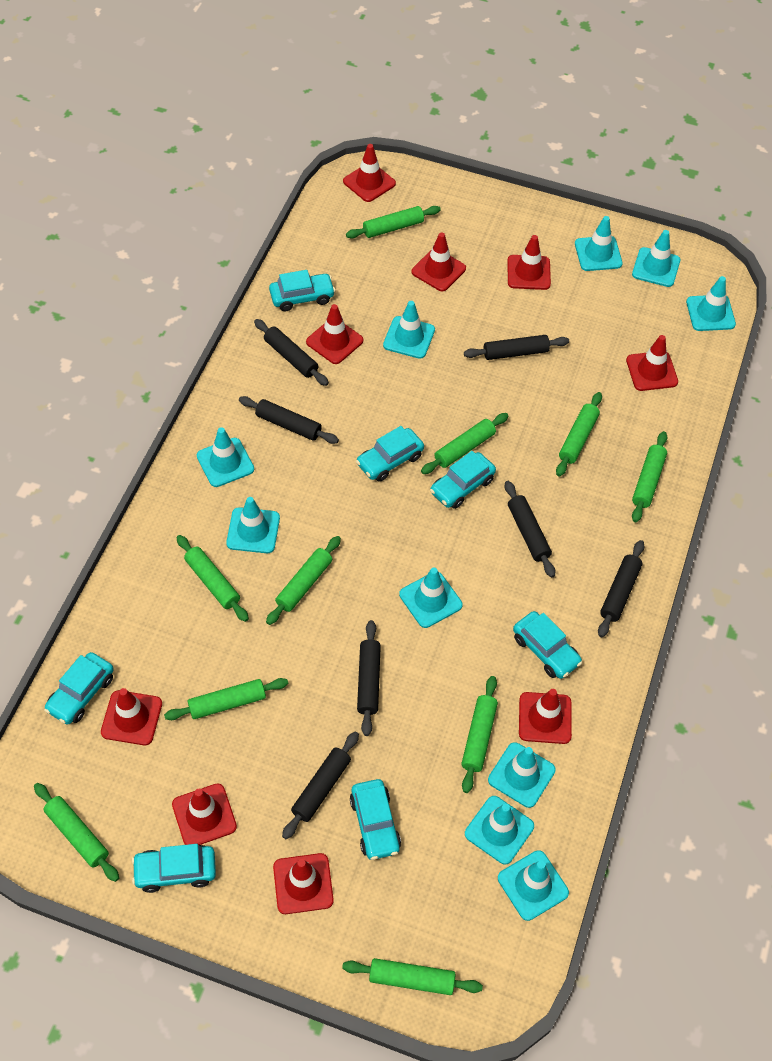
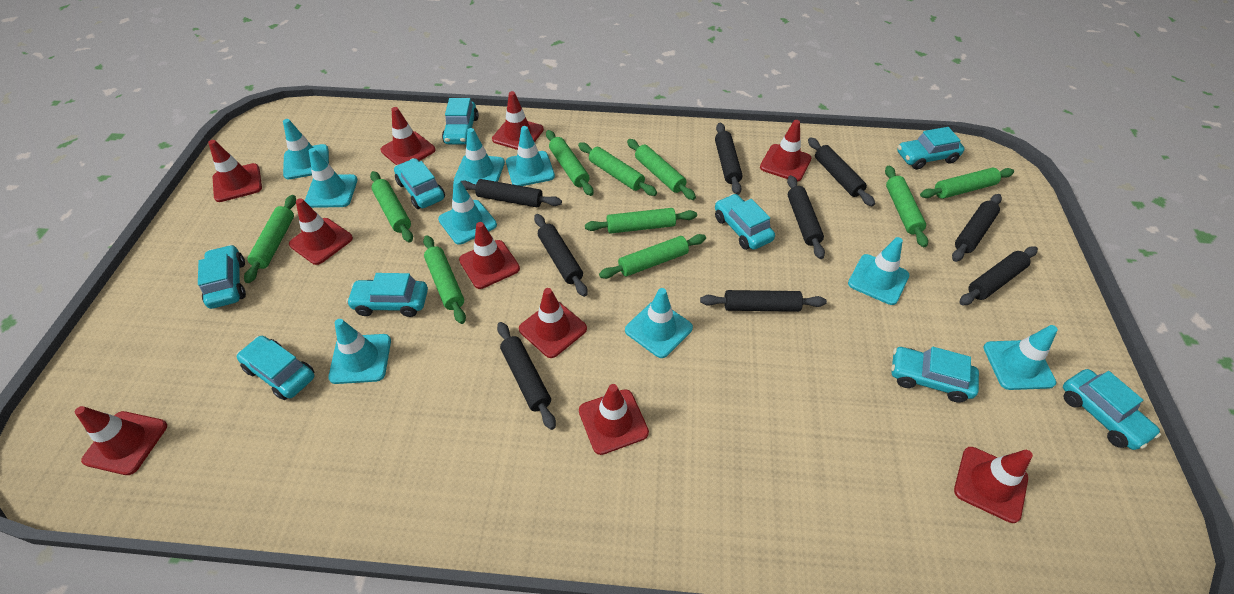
black rolling pin: 7 -> 9
red traffic cone: 9 -> 10
turquoise car: 7 -> 9
turquoise traffic cone: 10 -> 9

